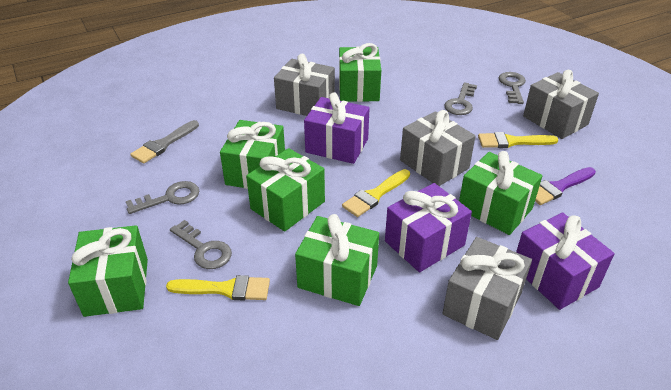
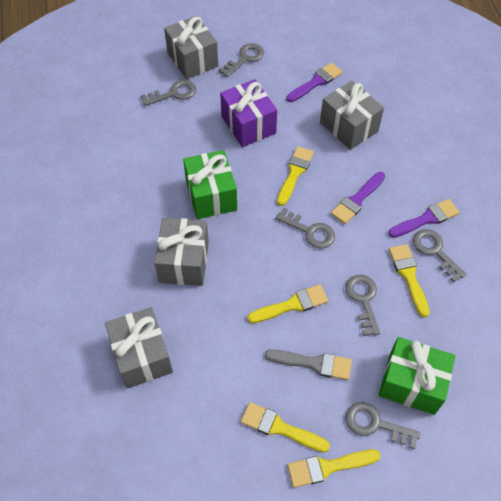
green gift: 6 -> 2
grey key: 4 -> 6
purple brush: 1 -> 3
purple gift: 3 -> 1
yellow brush: 3 -> 5

